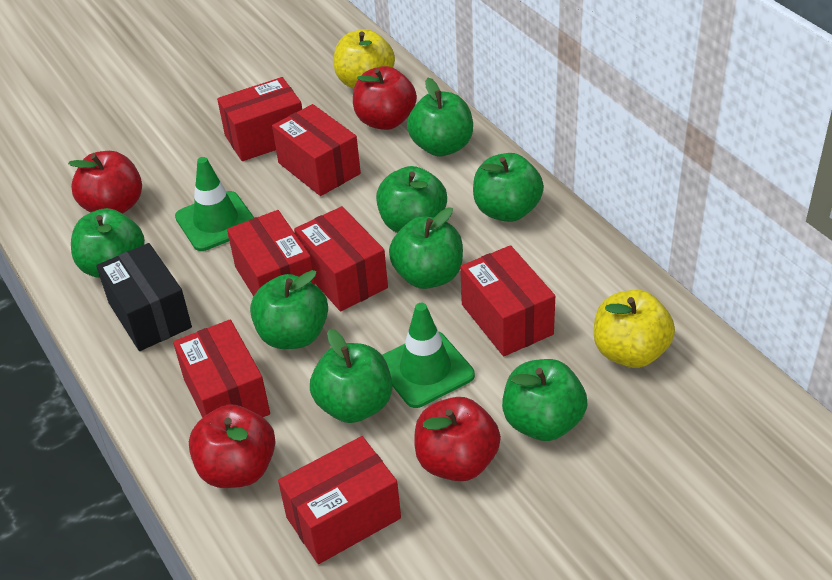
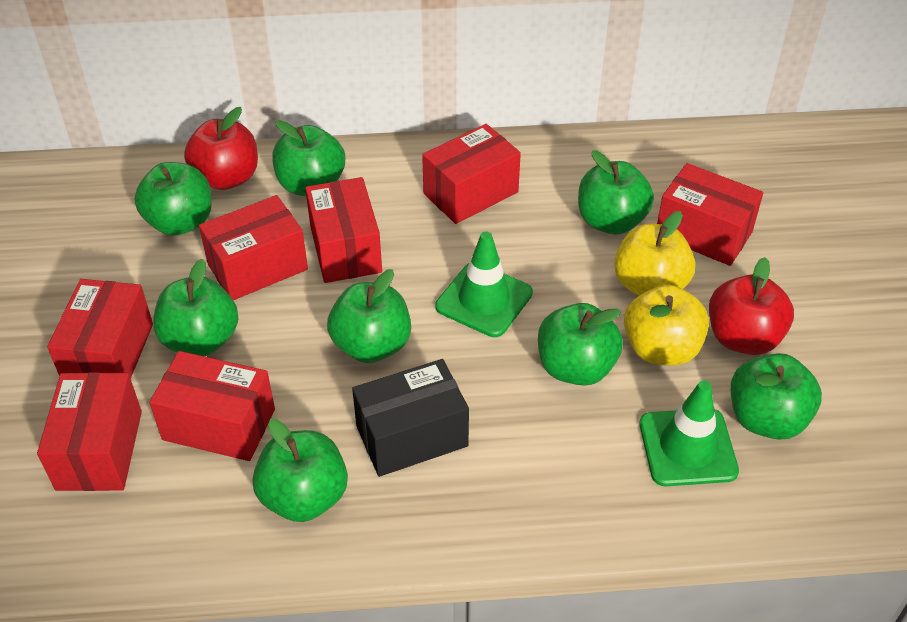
red apple: 4 -> 2

